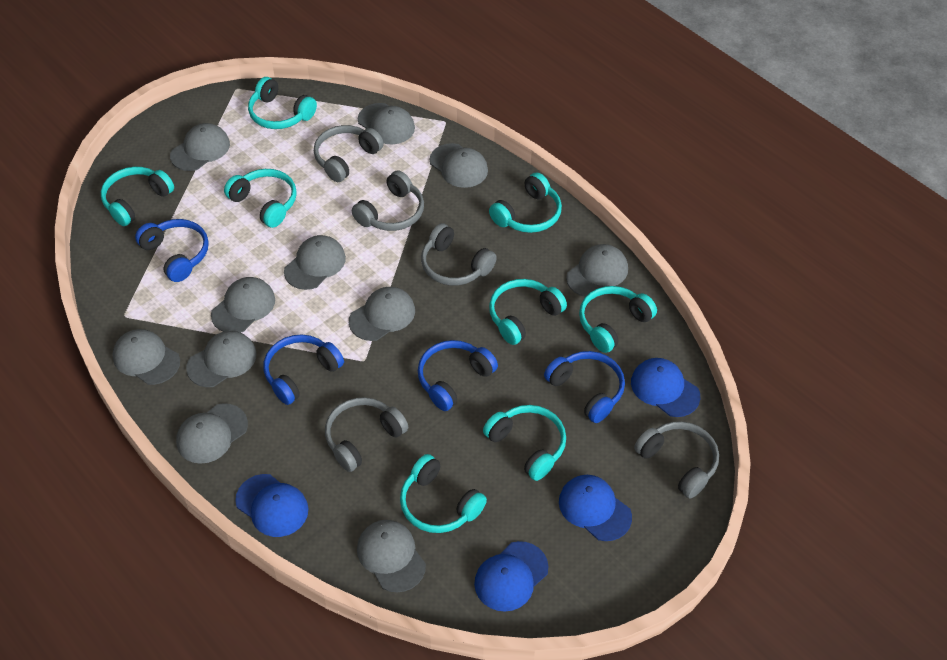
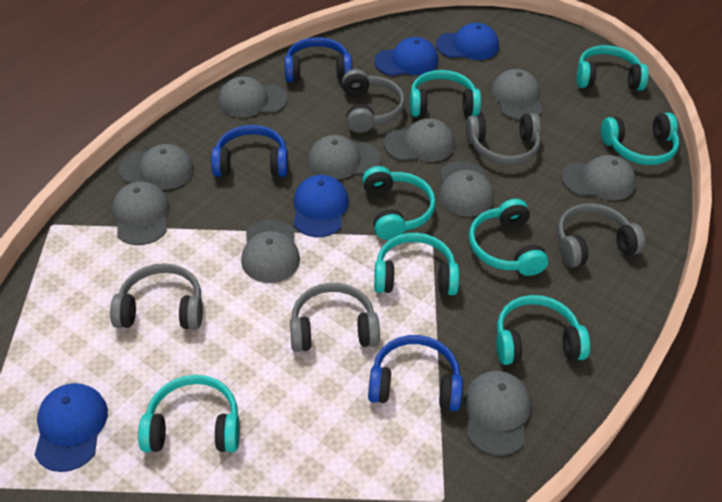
blue headphones: 4 -> 3
grey cap: 11 -> 10

